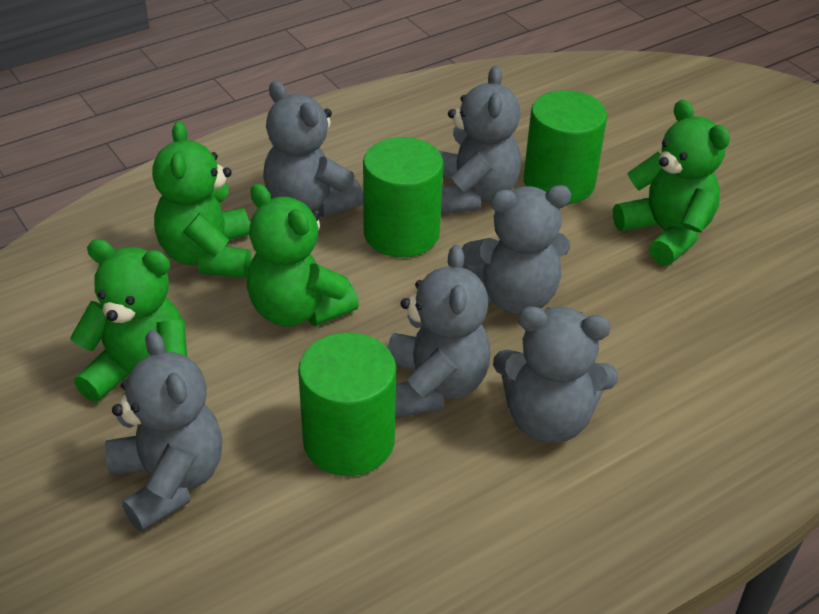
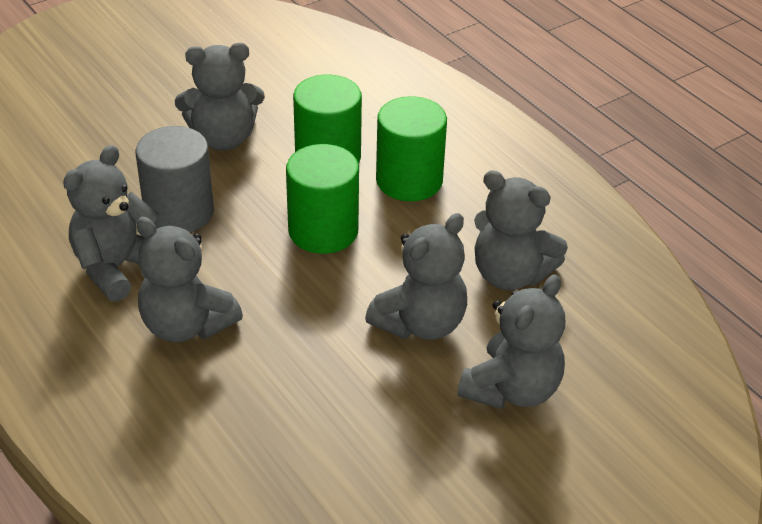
green teddy bear: 4 -> 0
grey cylinder: 0 -> 1

